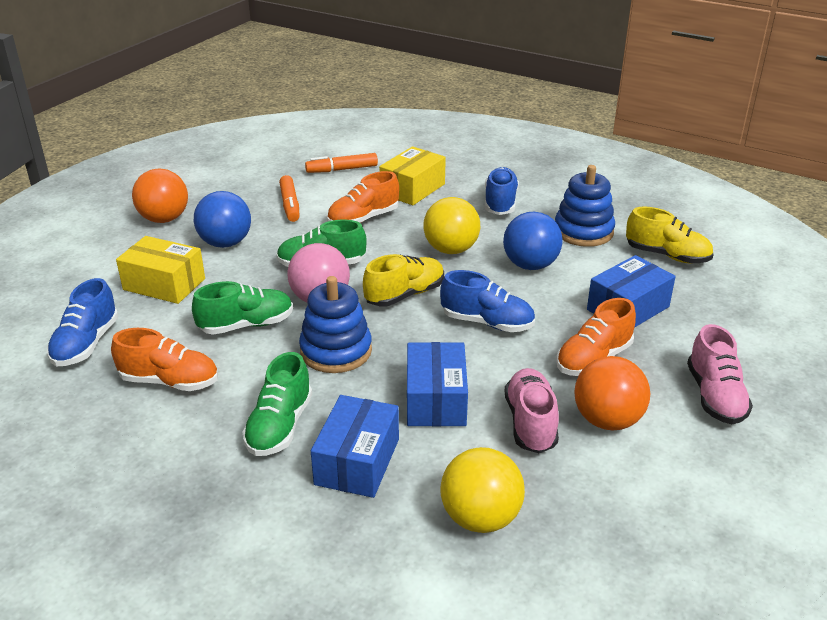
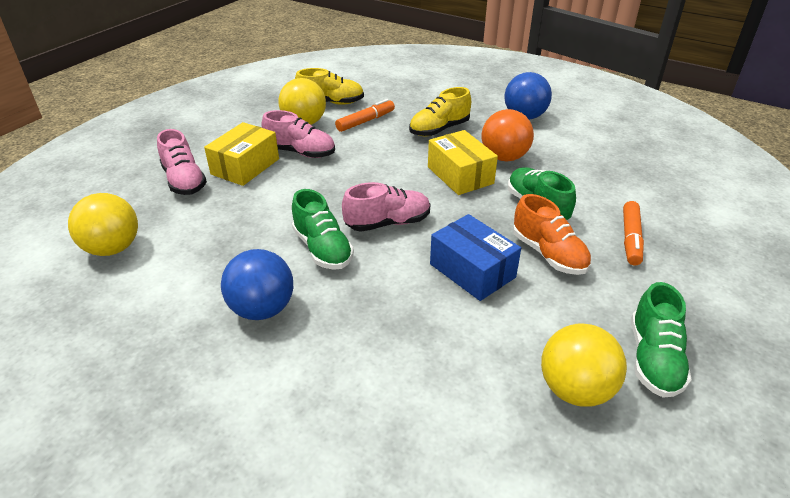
blue box: 3 -> 1
blue shoe: 3 -> 0
blue stacking toy: 2 -> 0
orange ball: 2 -> 1
orange shoe: 3 -> 1
pink ball: 1 -> 0
pink shoe: 2 -> 3
yellow ball: 2 -> 3

